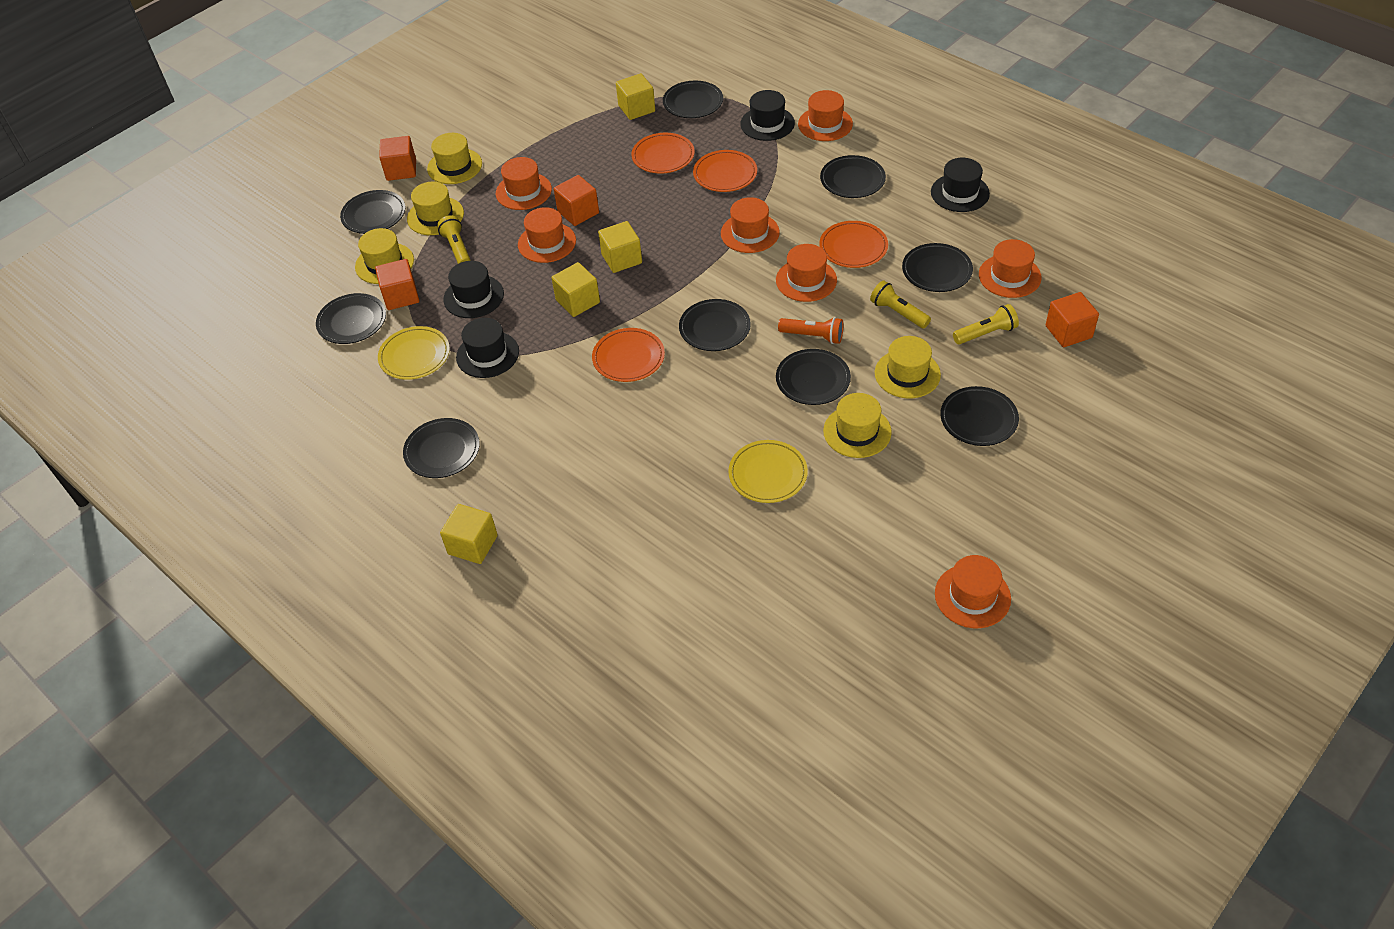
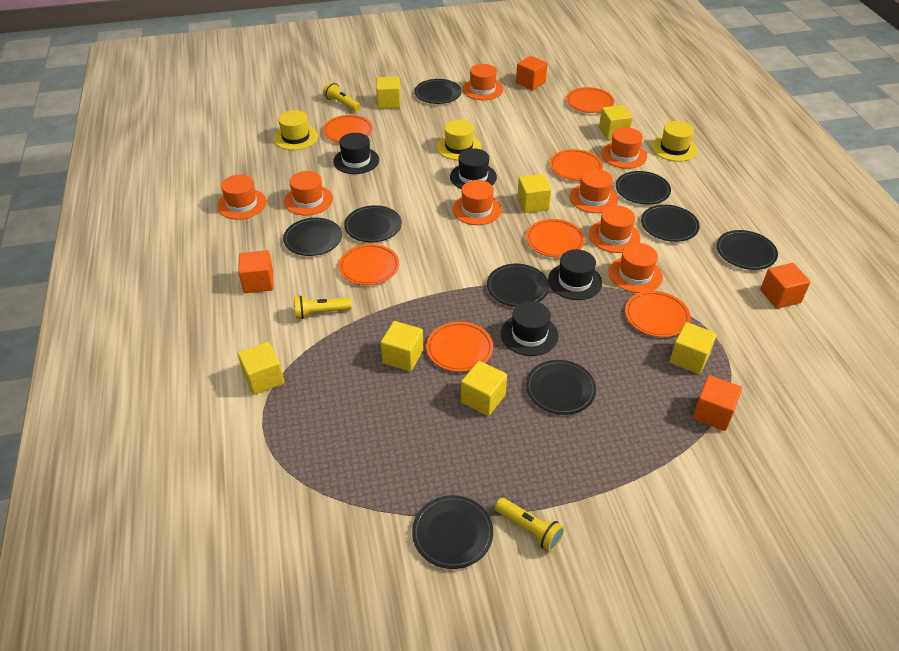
orange flashlight: 1 -> 0
orange hat: 7 -> 8
orange plate: 4 -> 7
yellow cube: 4 -> 7
yellow hat: 5 -> 3
yellow plate: 2 -> 0

